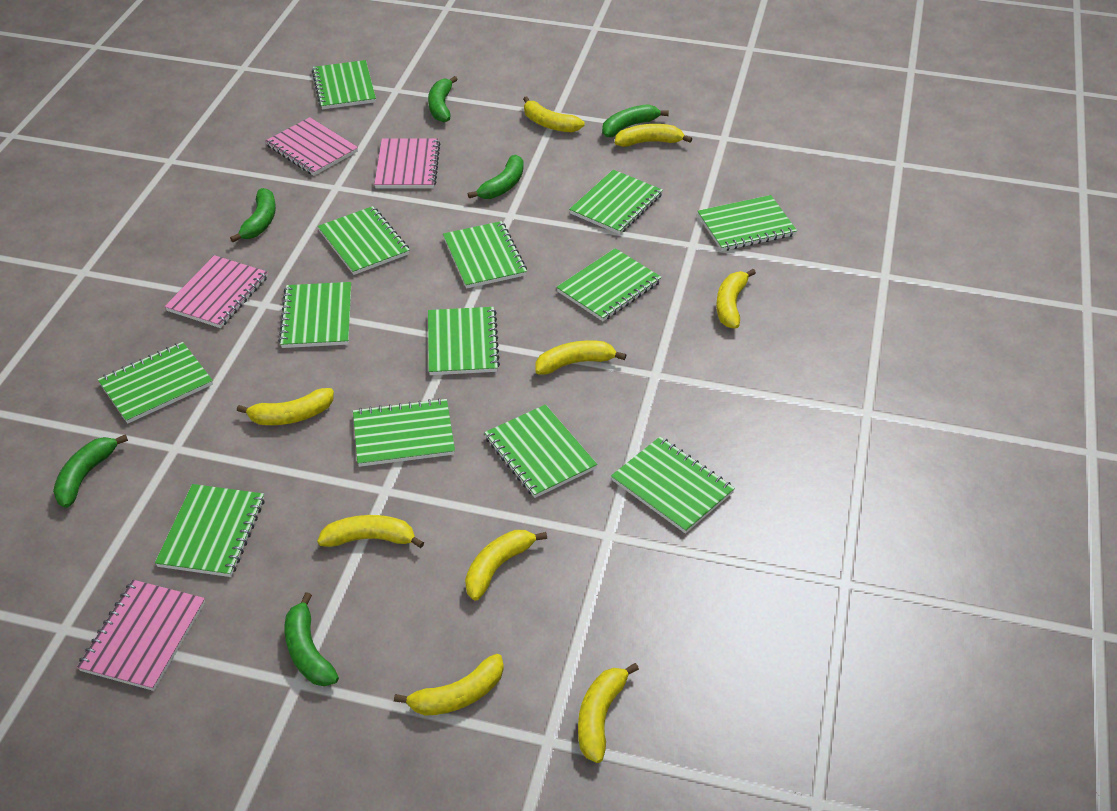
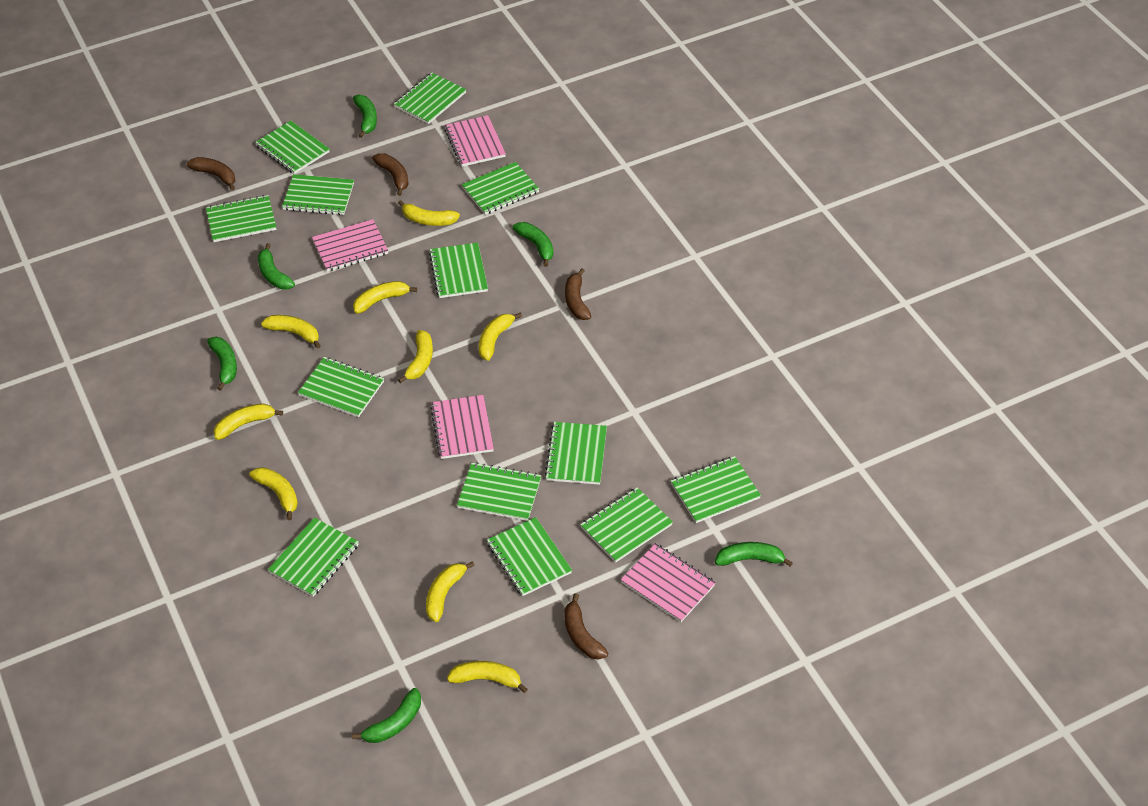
brown banana: 0 -> 4

